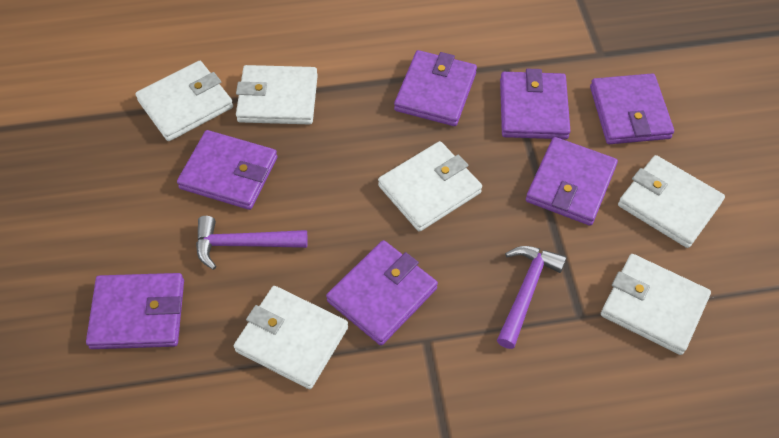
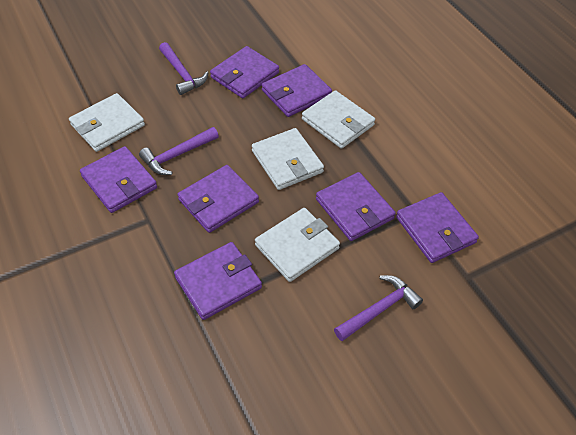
purple hammer: 2 -> 3
white wallet: 6 -> 4

